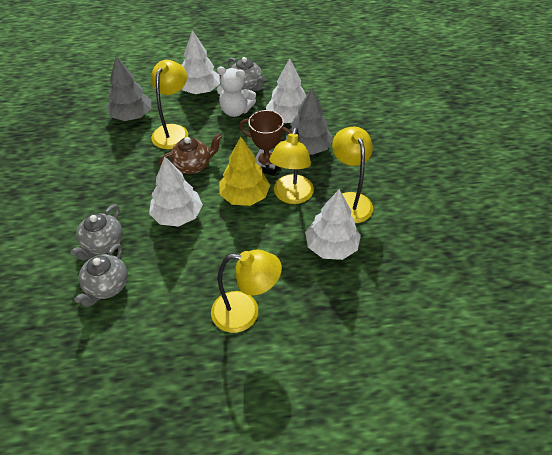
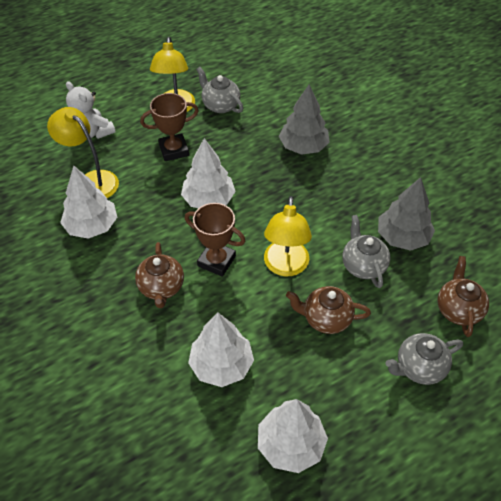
brown teapot: 1 -> 3
brown trophy: 1 -> 2
yellow lamp: 4 -> 3
yellow tree: 1 -> 0

